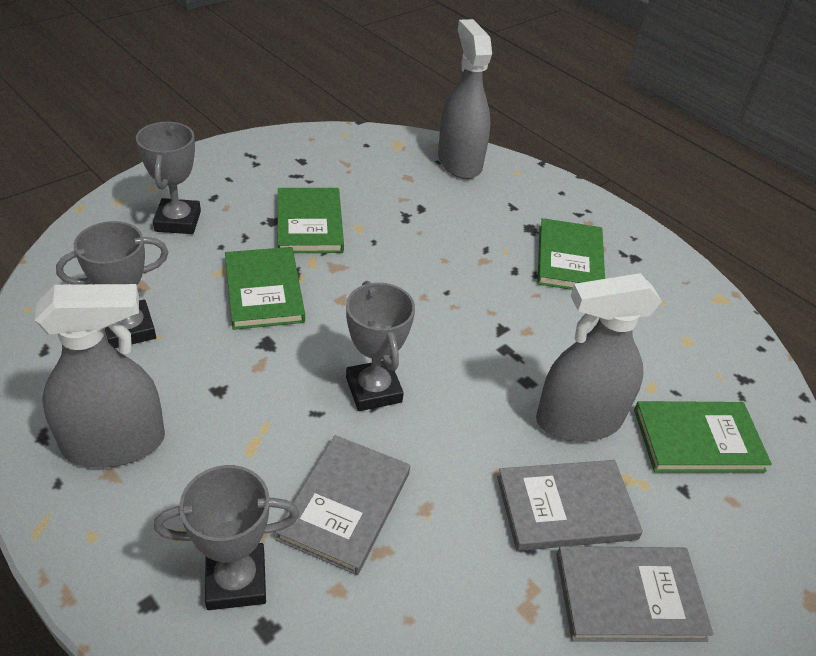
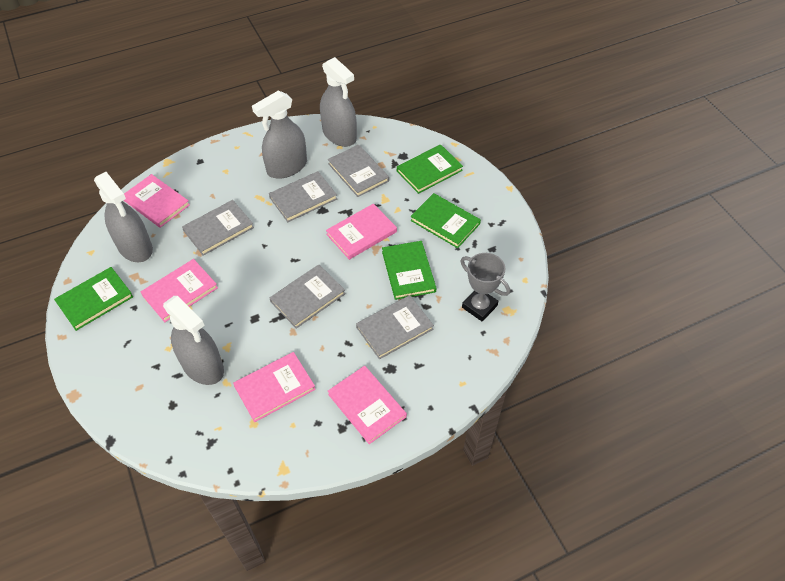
grey book: 3 -> 5
grey spray bottle: 3 -> 4
grey trophy: 4 -> 1
pink book: 0 -> 5

